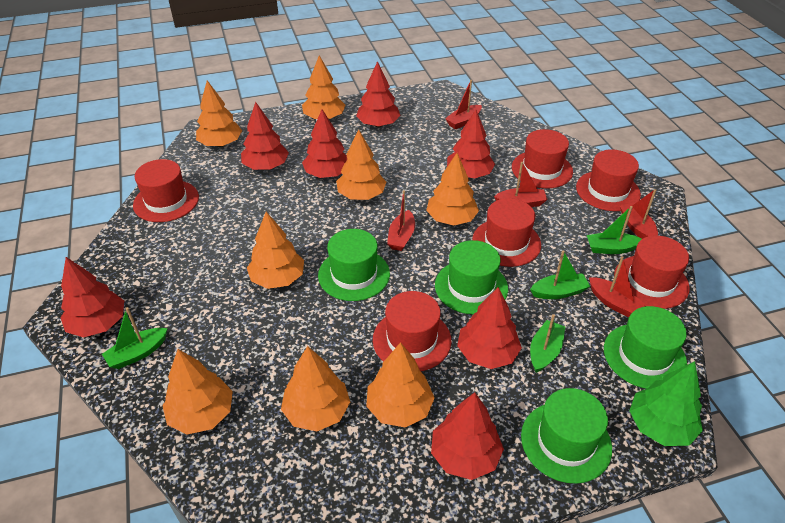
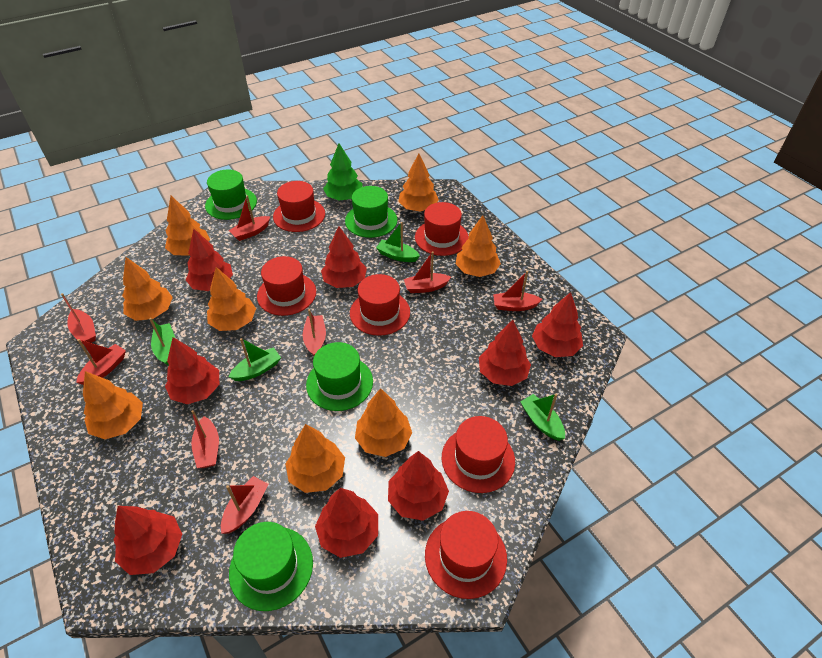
red boat: 5 -> 8
red tree: 7 -> 8

